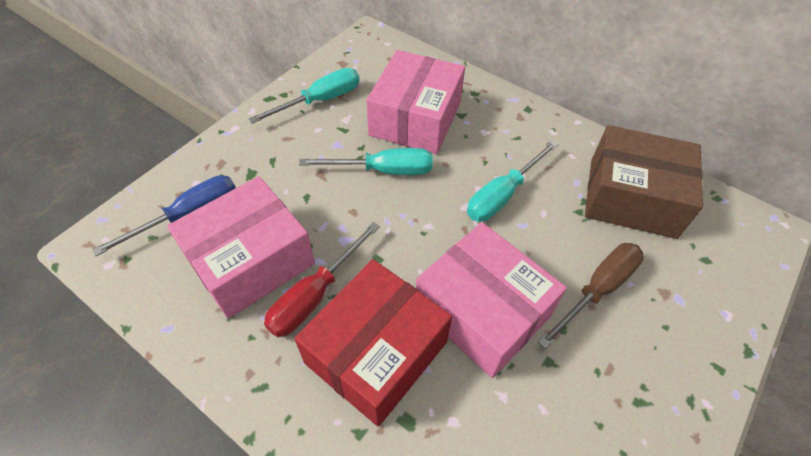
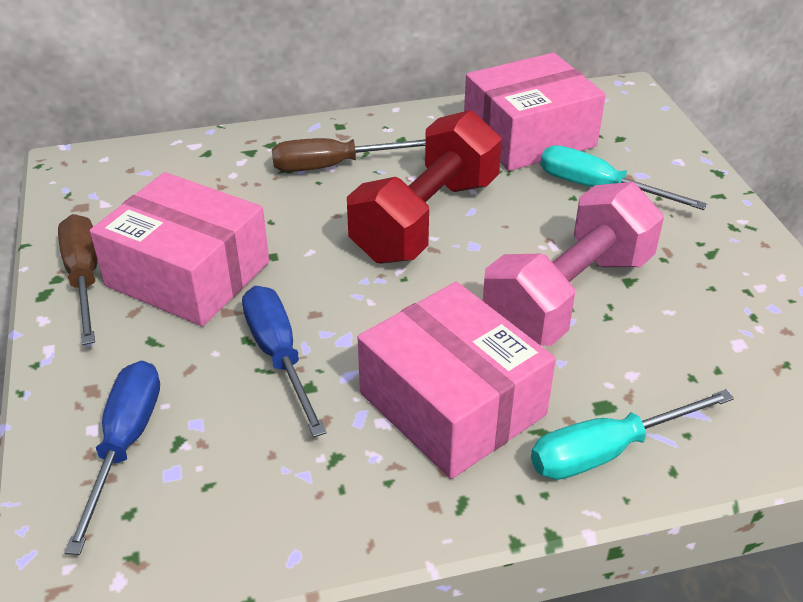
blue screwdriver: 1 -> 2
brown box: 1 -> 0
brown screwdriver: 1 -> 2
pink dumbbell: 0 -> 1
red box: 1 -> 0
red dumbbell: 0 -> 1
red screwdriver: 1 -> 0
turquoise screwdriver: 3 -> 2

